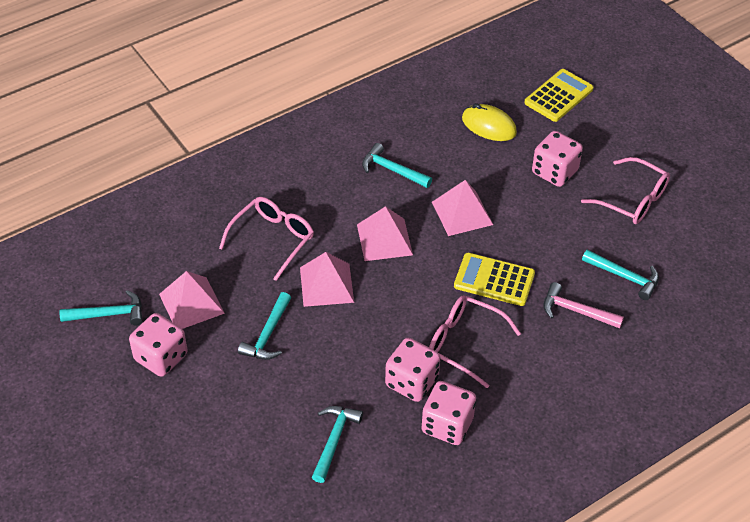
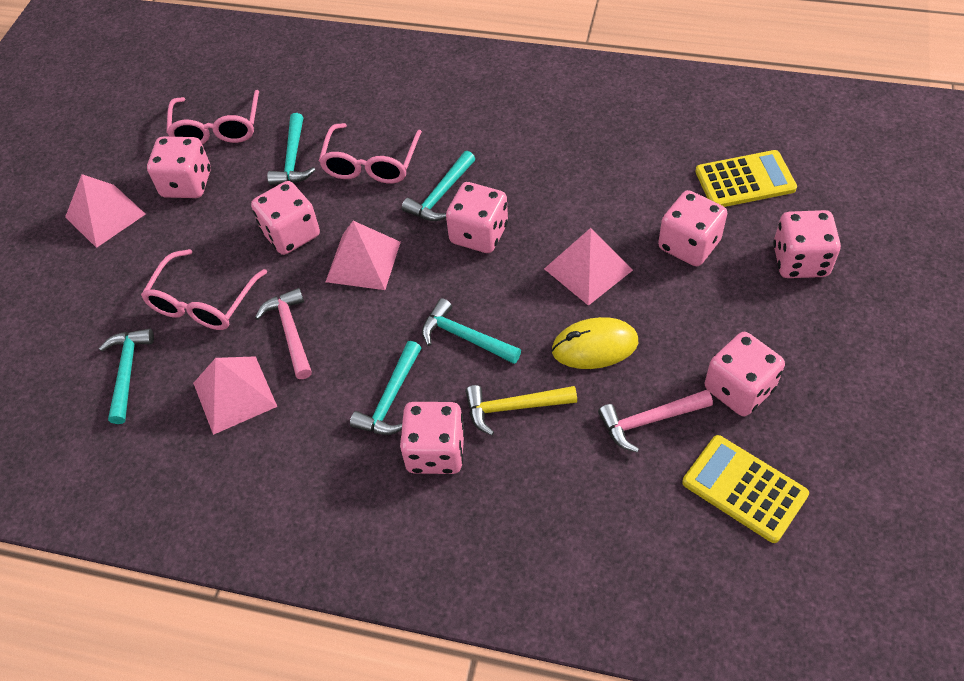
pink dice: 4 -> 7
pink hammer: 1 -> 2
yellow hammer: 0 -> 1

